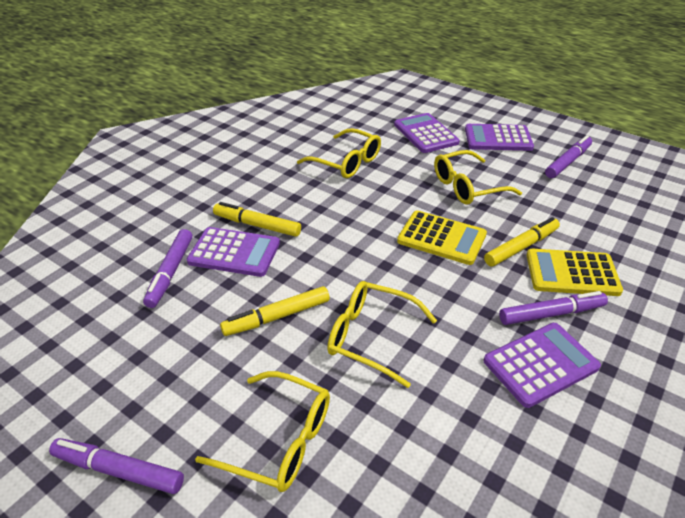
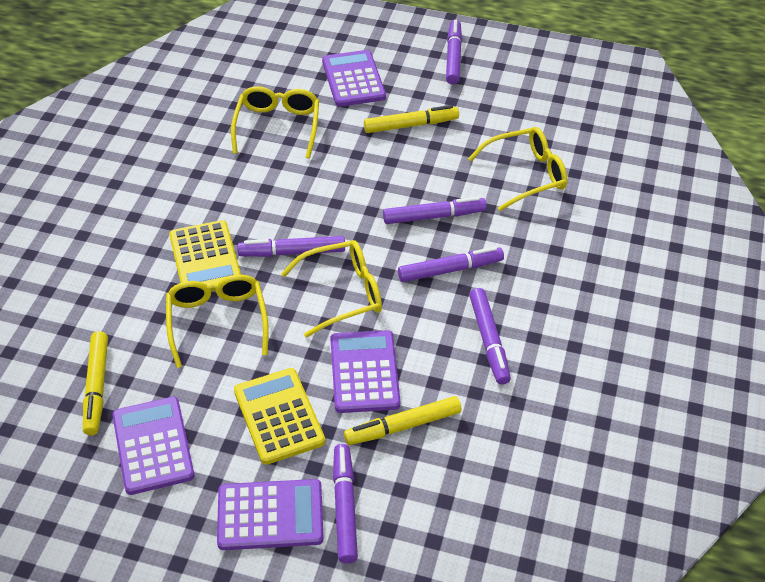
purple marker: 4 -> 6

